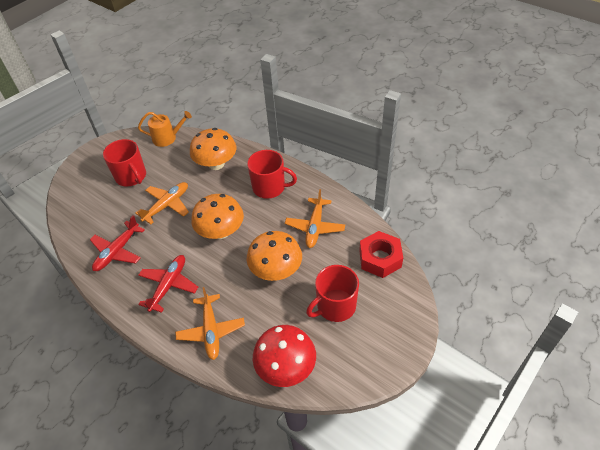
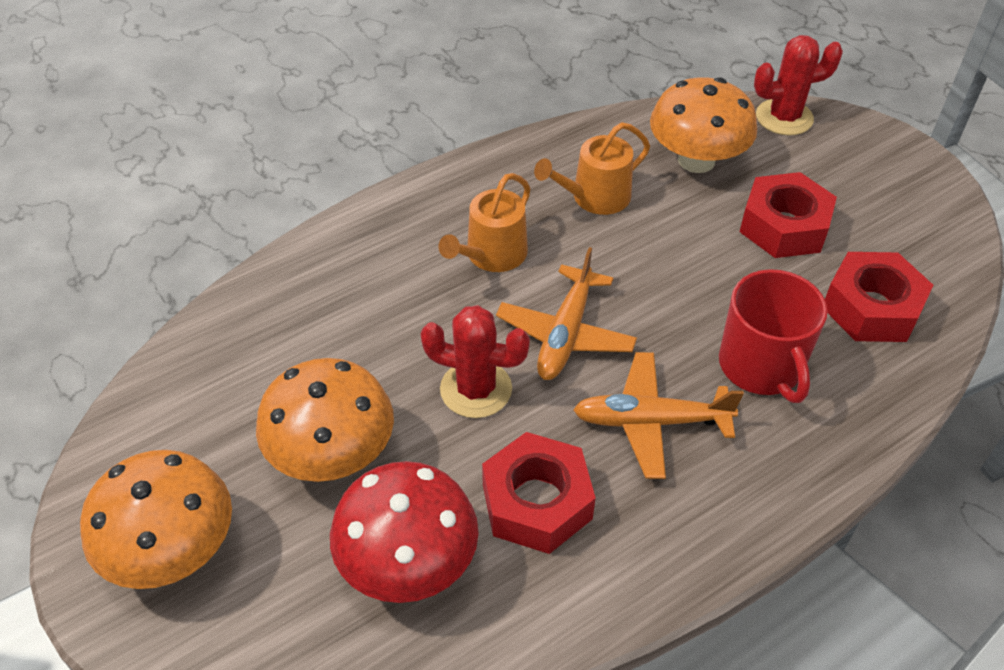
orange plane: 3 -> 2
orange watering can: 1 -> 2
red cactus: 0 -> 2
red mug: 3 -> 1
red nut: 1 -> 3
red plane: 2 -> 0

